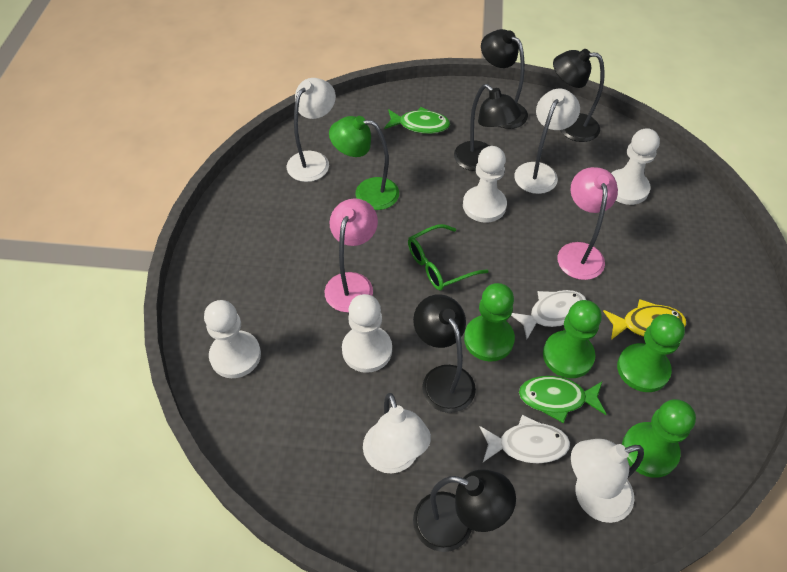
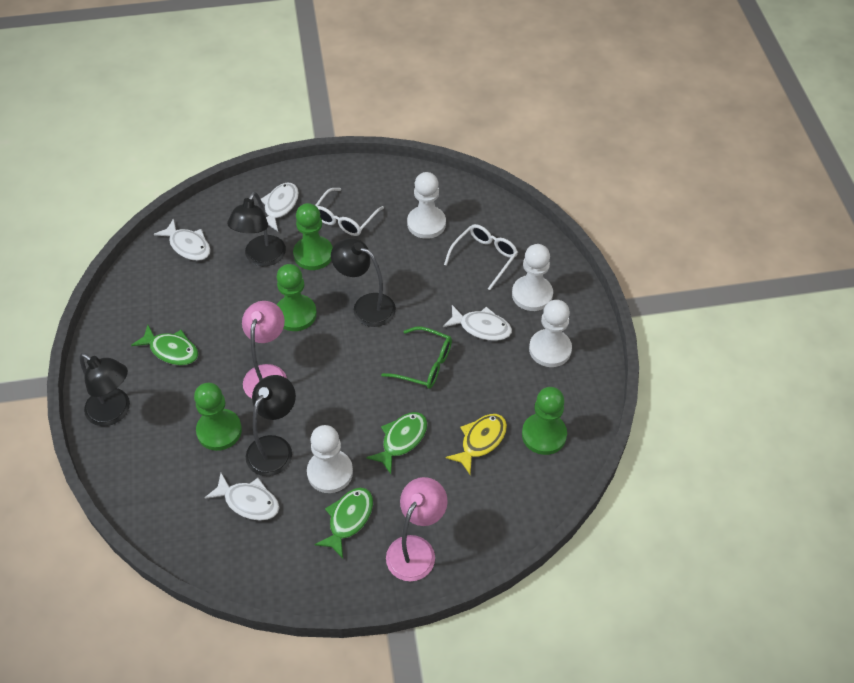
black lamp: 5 -> 4
green fish: 2 -> 3
green lamp: 1 -> 0
white fish: 2 -> 4
white glasses: 0 -> 2
white lamp: 4 -> 0

